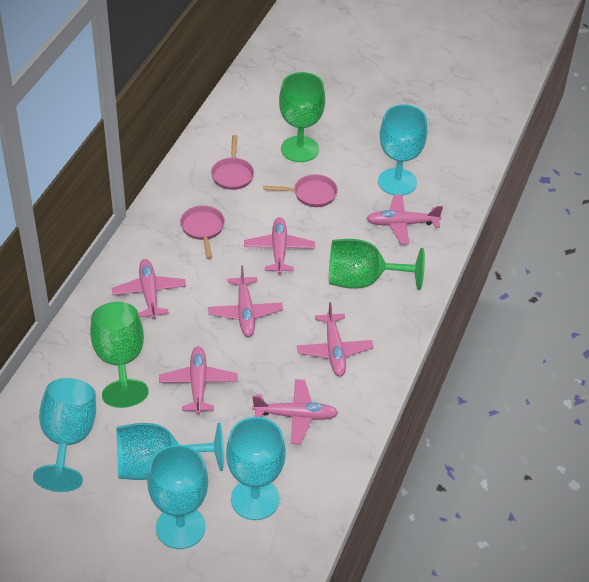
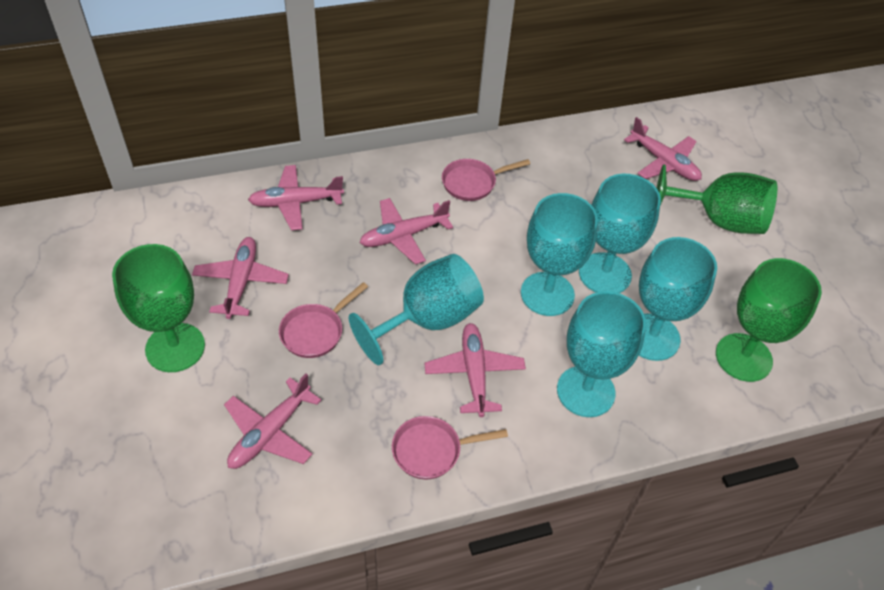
pink plane: 7 -> 6

